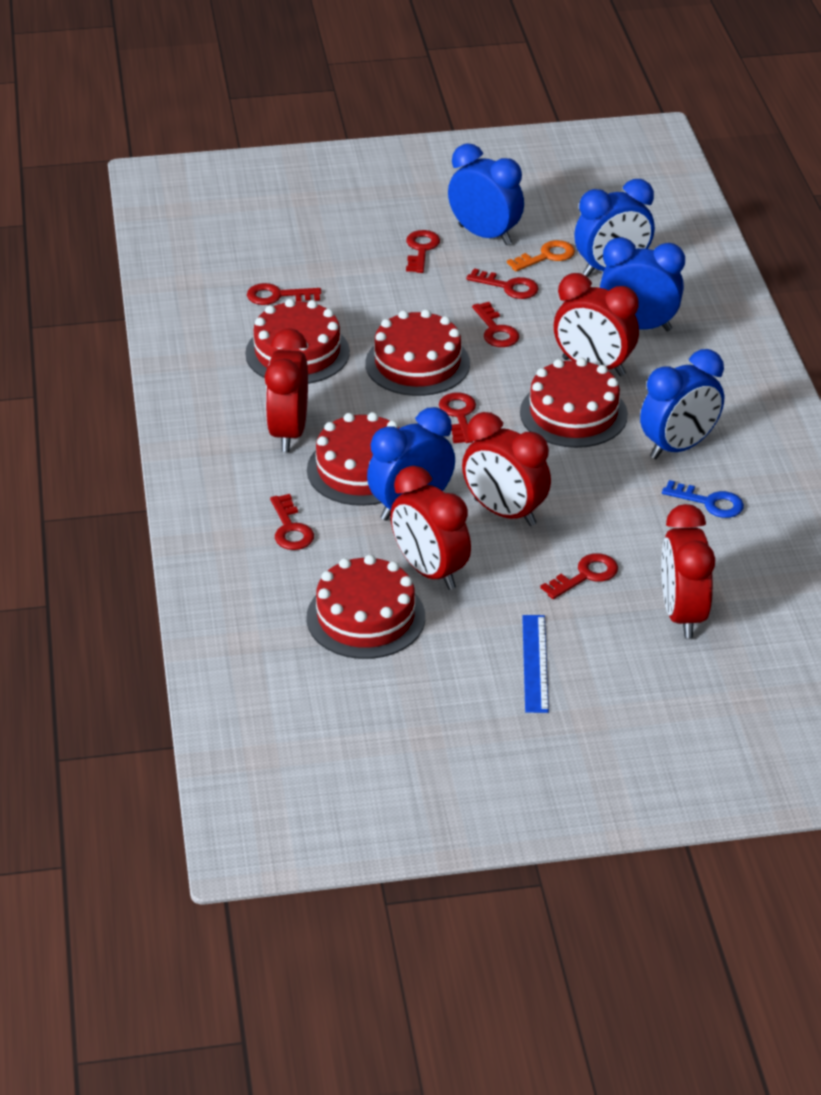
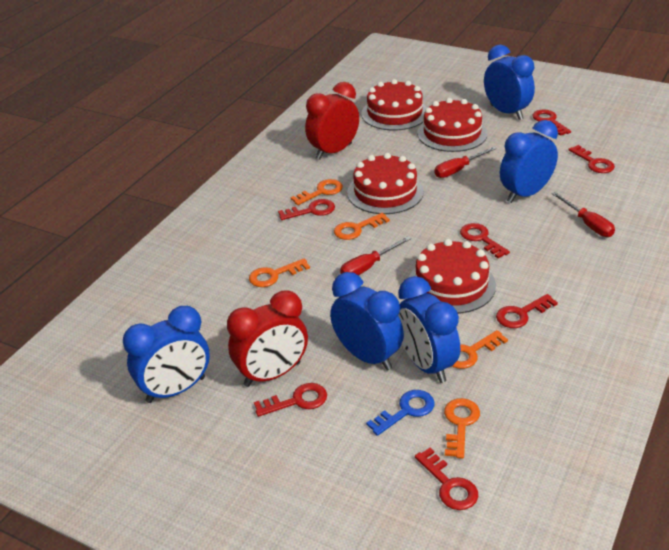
blue ruler: 1 -> 0
orange key: 1 -> 5
red cake: 5 -> 4
red clock: 5 -> 2
red screwdriver: 0 -> 3

